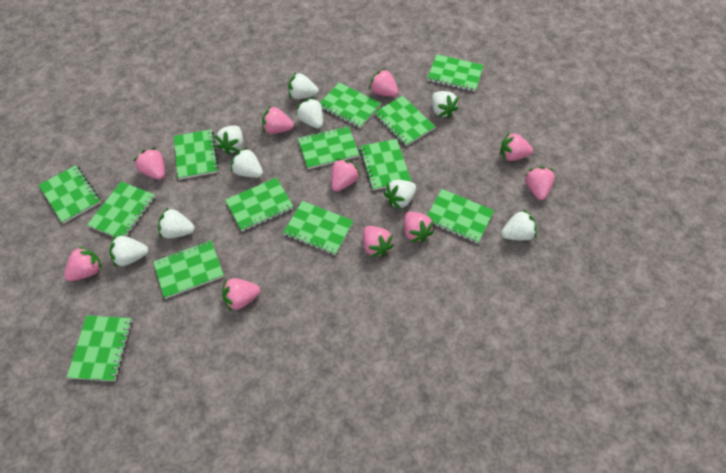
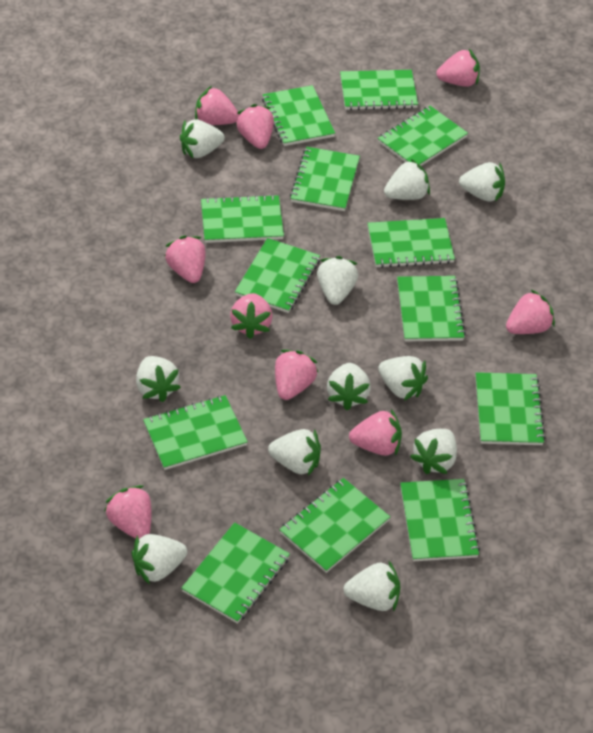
pink strawberry: 10 -> 9
white strawberry: 9 -> 11

